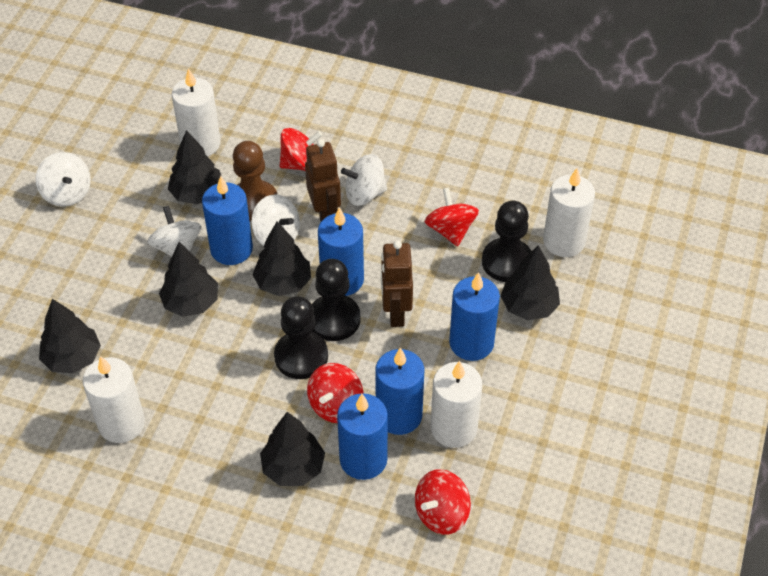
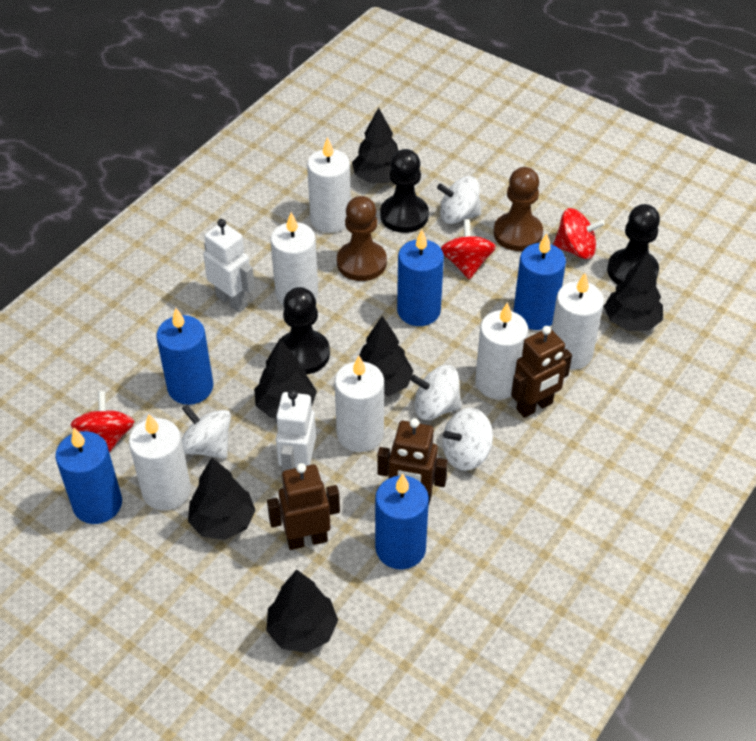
brown pawn: 1 -> 2
brown robot: 2 -> 3
red spinning top: 4 -> 3
white candle: 4 -> 6
white robot: 0 -> 2

